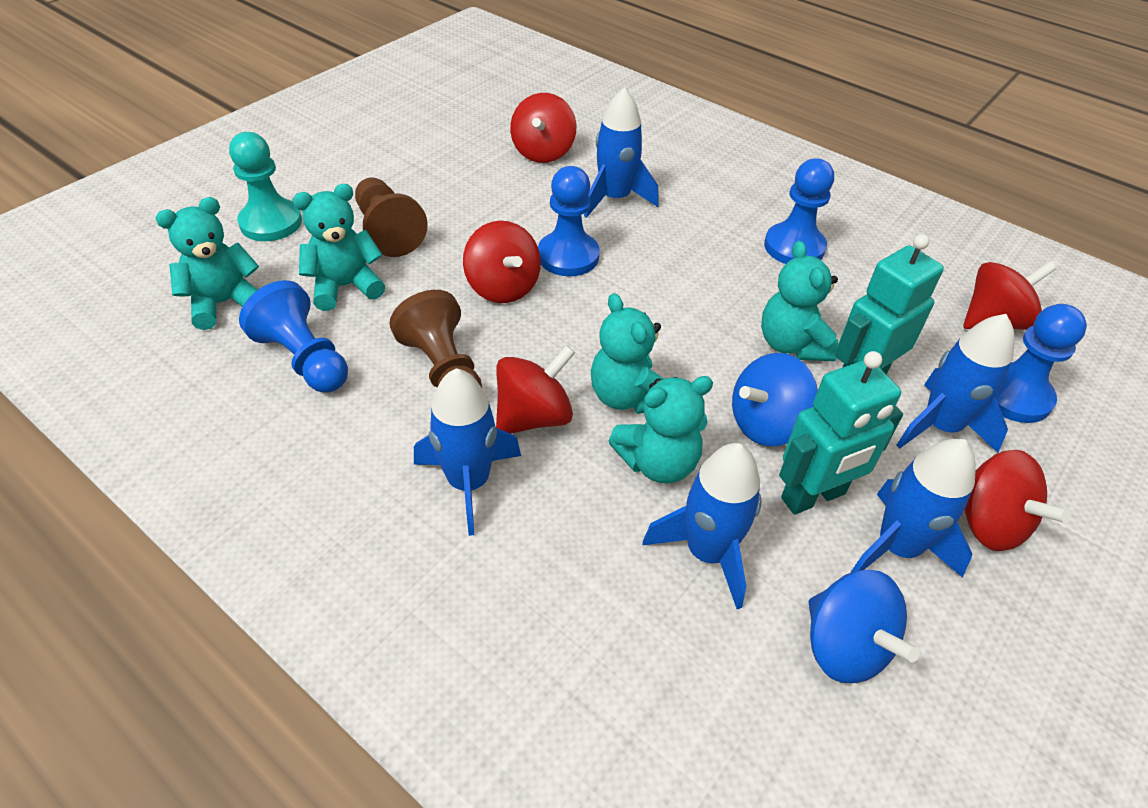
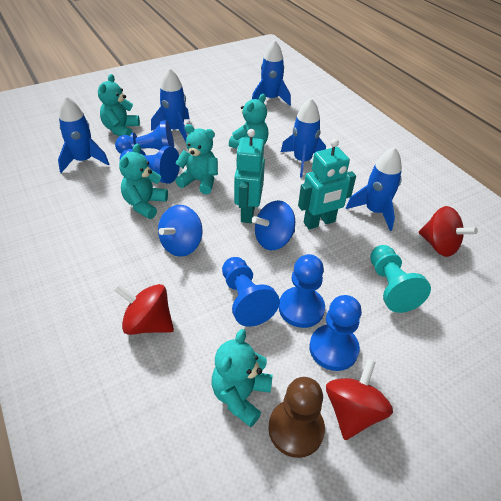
blue pawn: 4 -> 5
brown pawn: 2 -> 1
red spinning top: 5 -> 3

